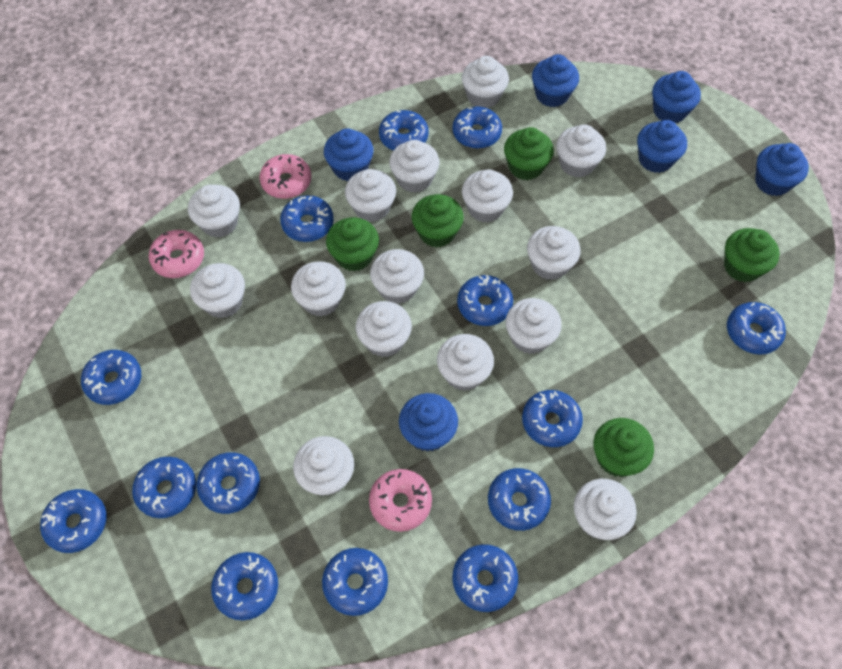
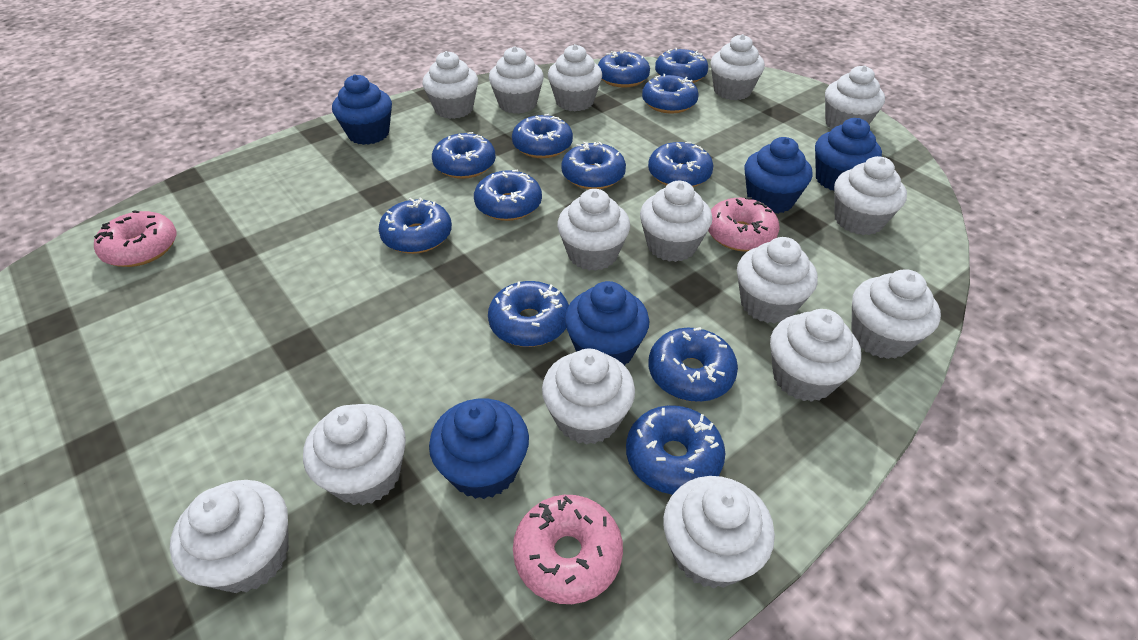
blue cupcake: 6 -> 5
blue donut: 14 -> 12
green cupcake: 5 -> 0

